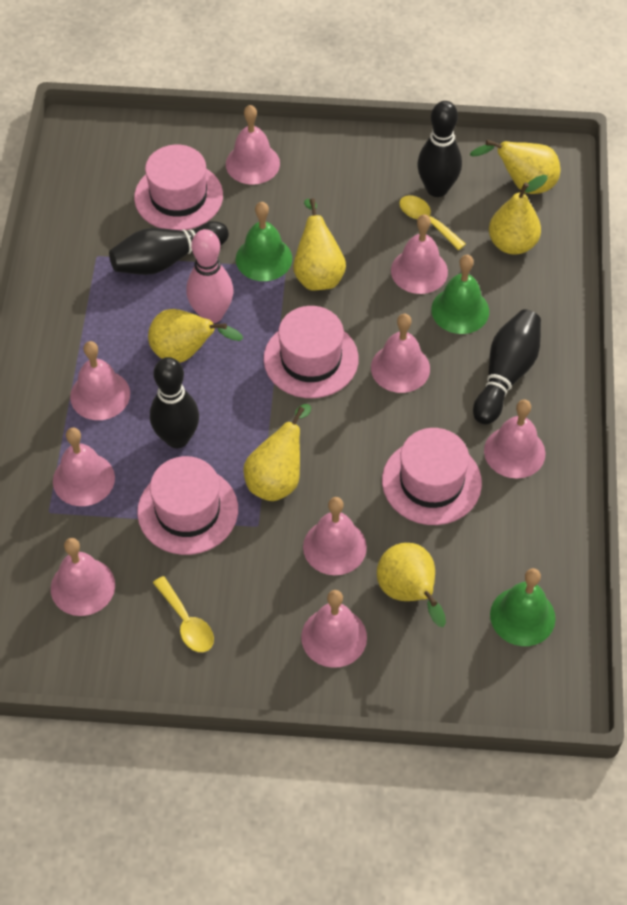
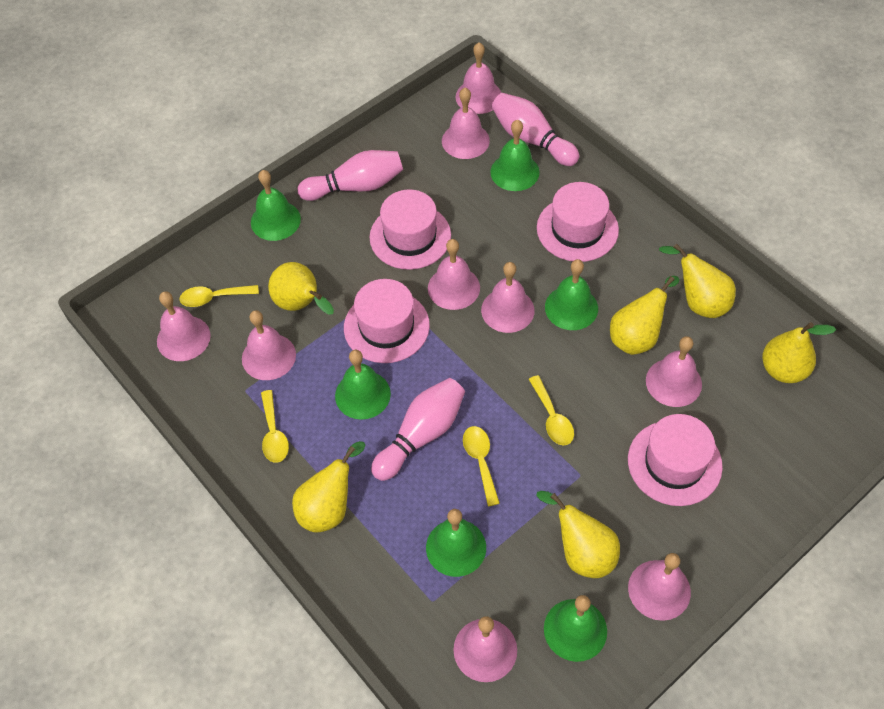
black bowling pin: 4 -> 0
green bell: 3 -> 6
pink bowling pin: 1 -> 3
yellow spoon: 2 -> 4

